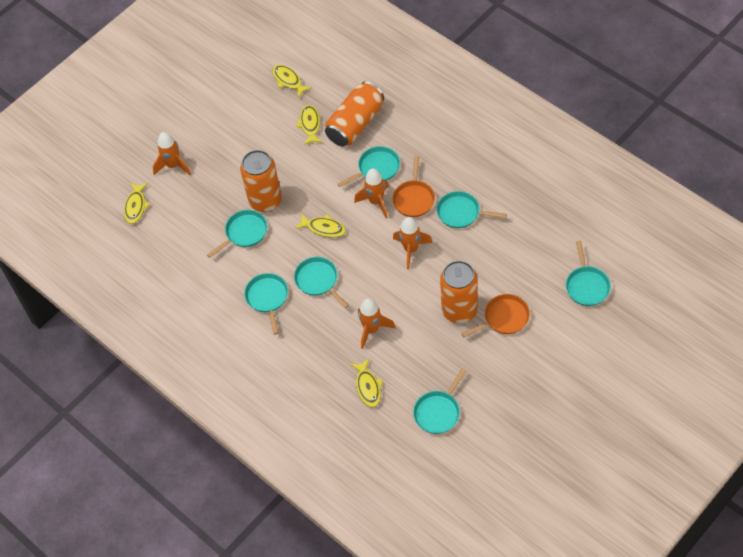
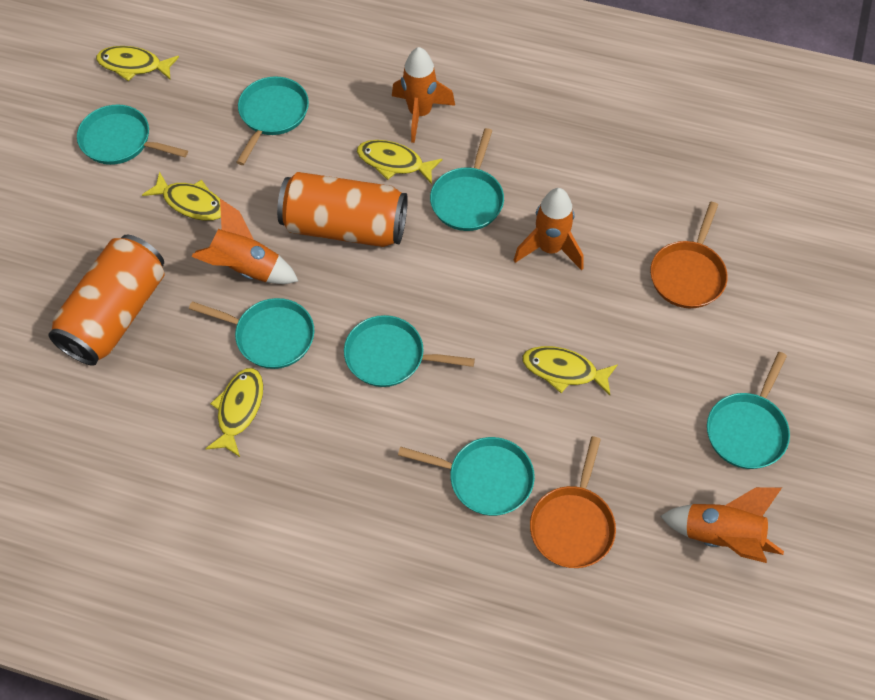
orange can: 3 -> 2

